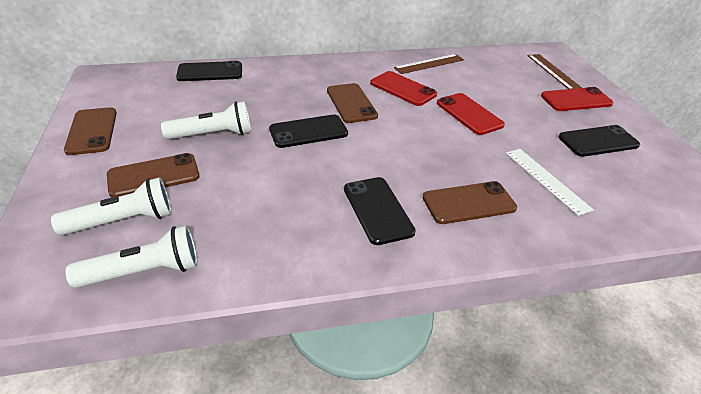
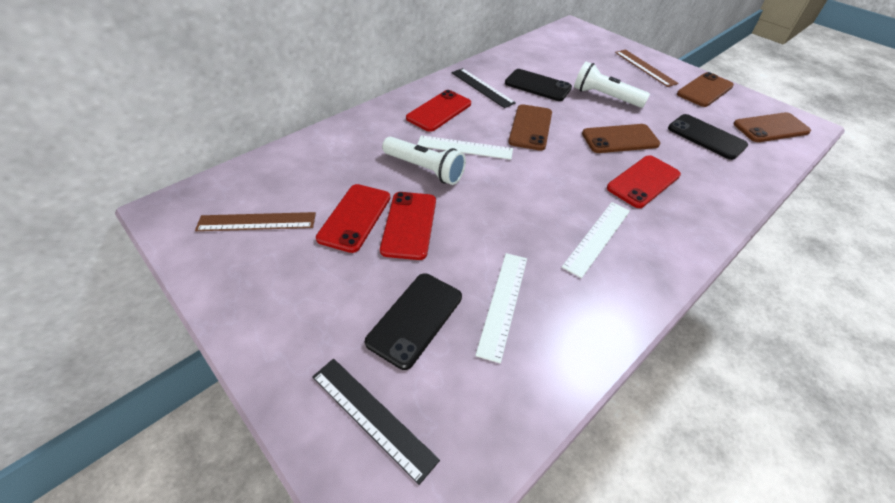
black phone: 4 -> 3
black ruler: 0 -> 2
red phone: 3 -> 4
white flashlight: 3 -> 2
white ruler: 1 -> 3

